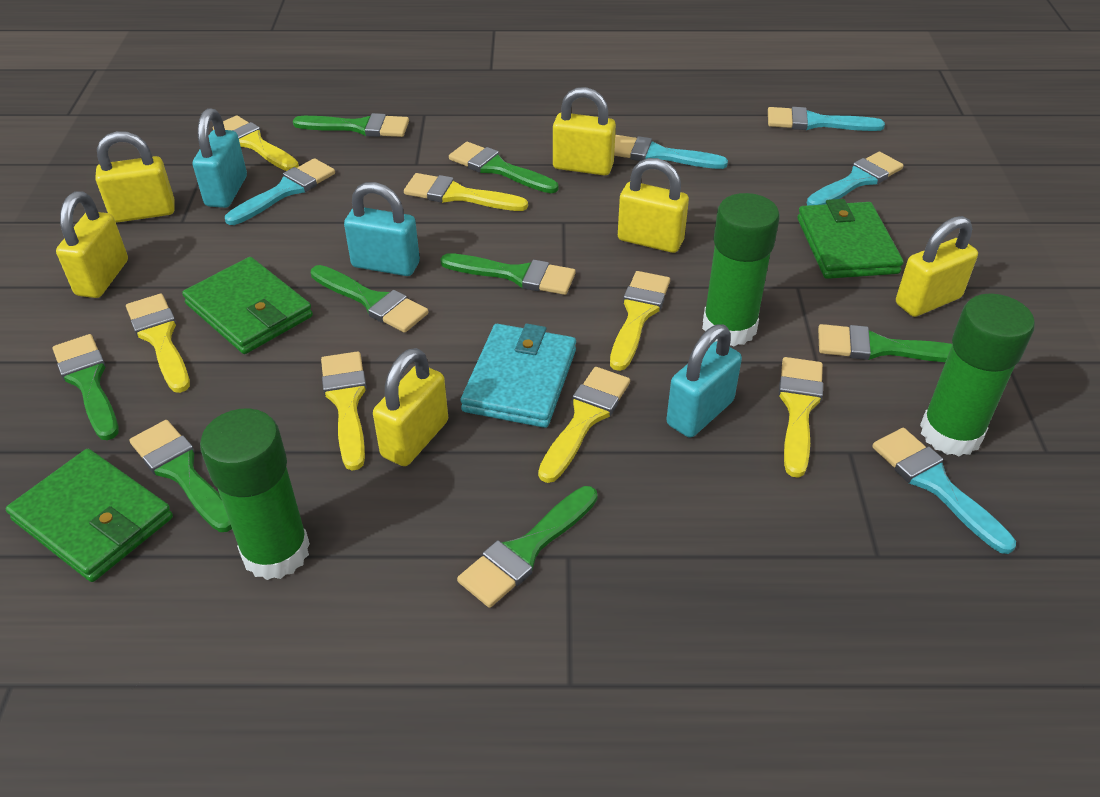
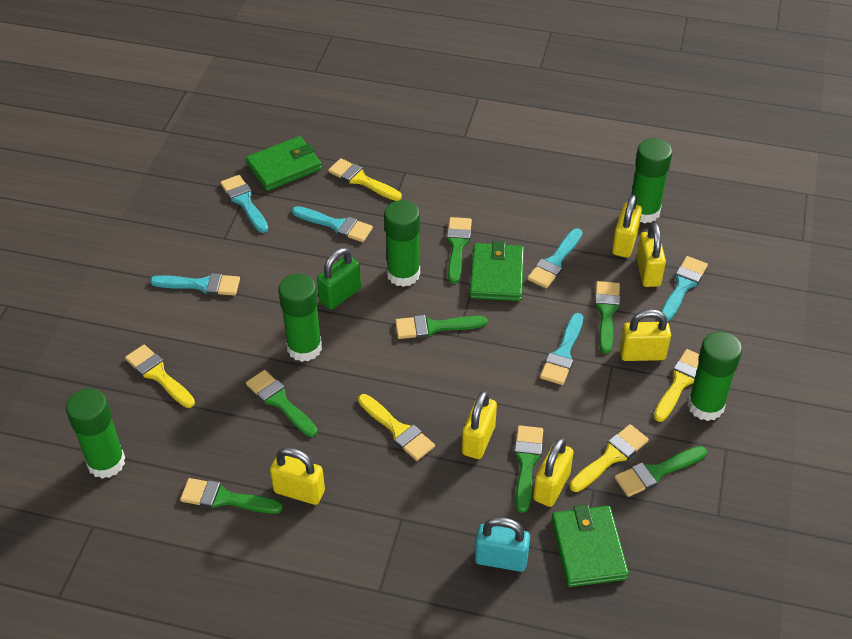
green brush: 8 -> 7
green glue stick: 3 -> 5
green padlock: 0 -> 1
turquoise brush: 5 -> 6
turquoise padlock: 3 -> 1
turquoise wallet: 1 -> 0
yellow brush: 7 -> 5

